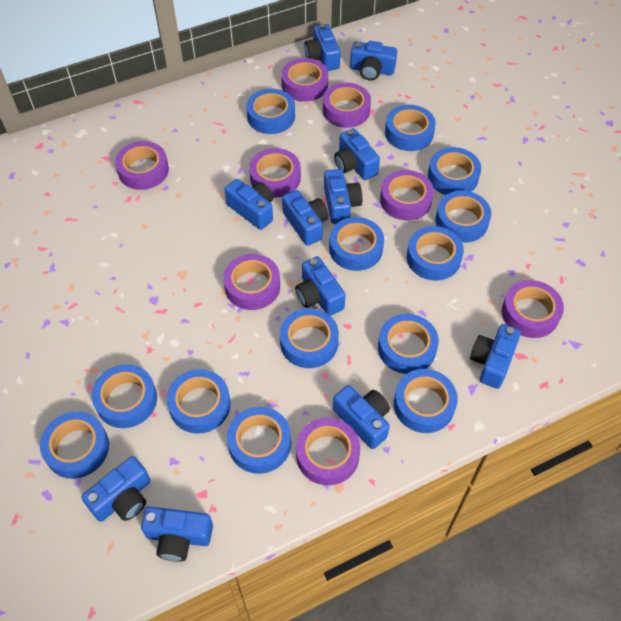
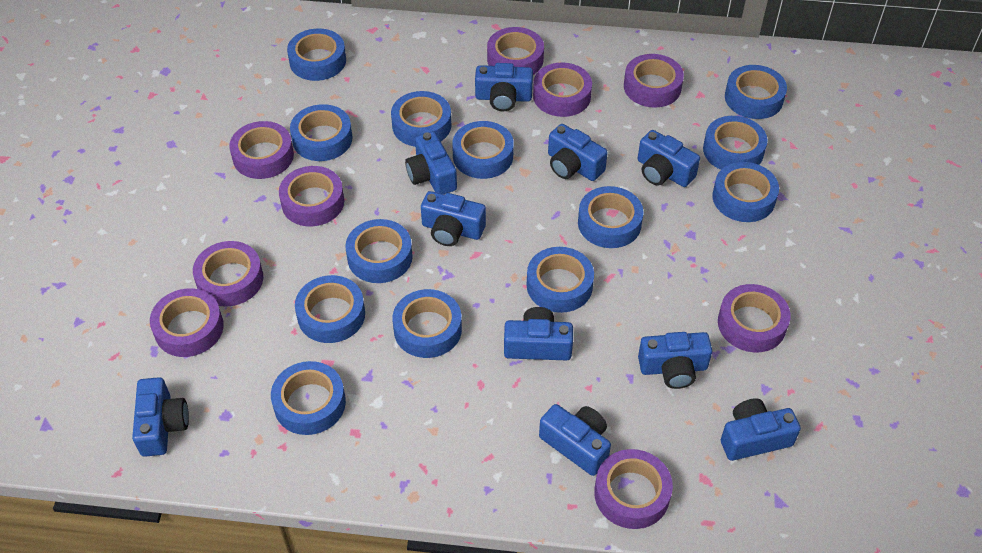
blue camera: 11 -> 10
purple tape: 8 -> 9

